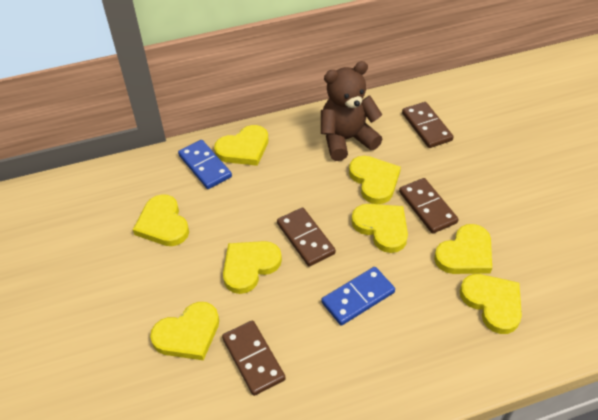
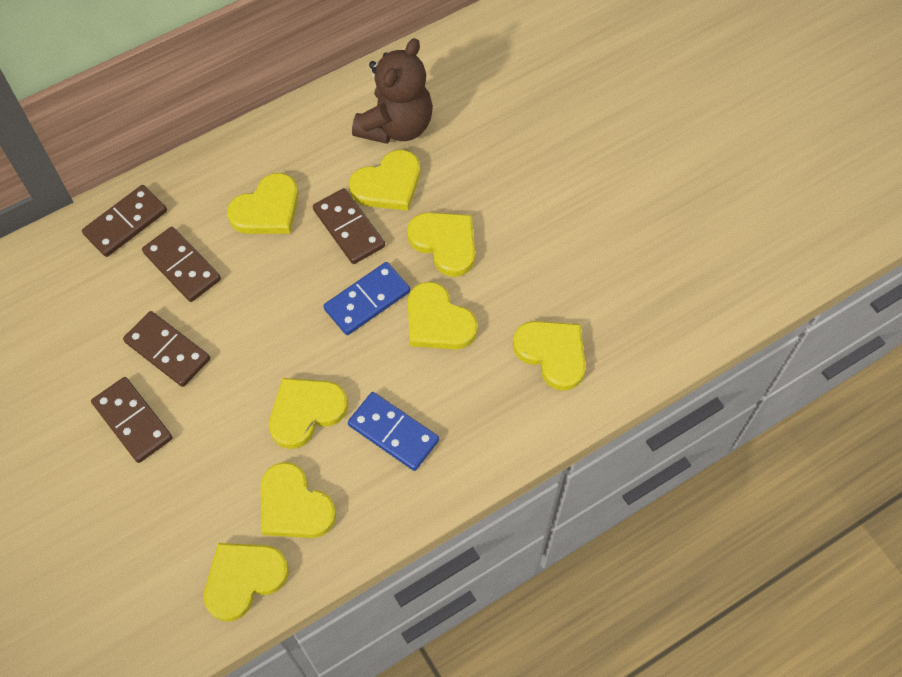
brown domino: 4 -> 5

